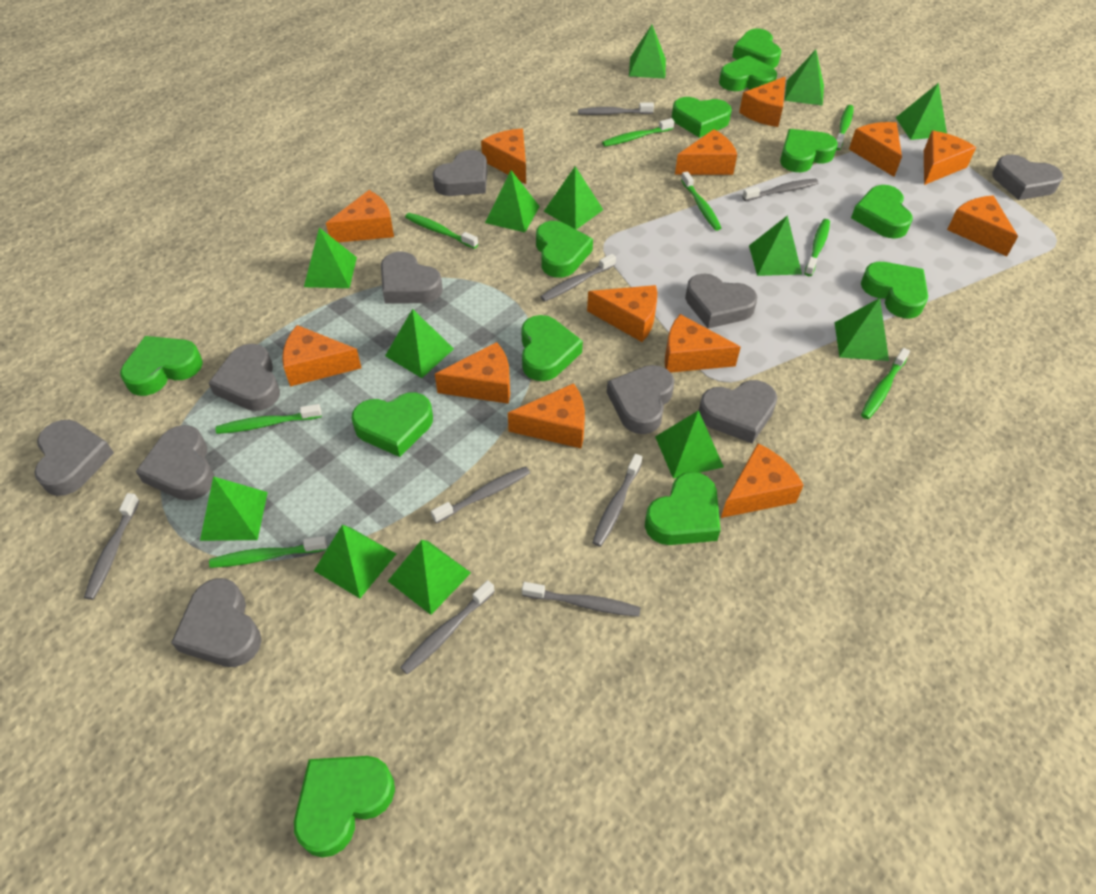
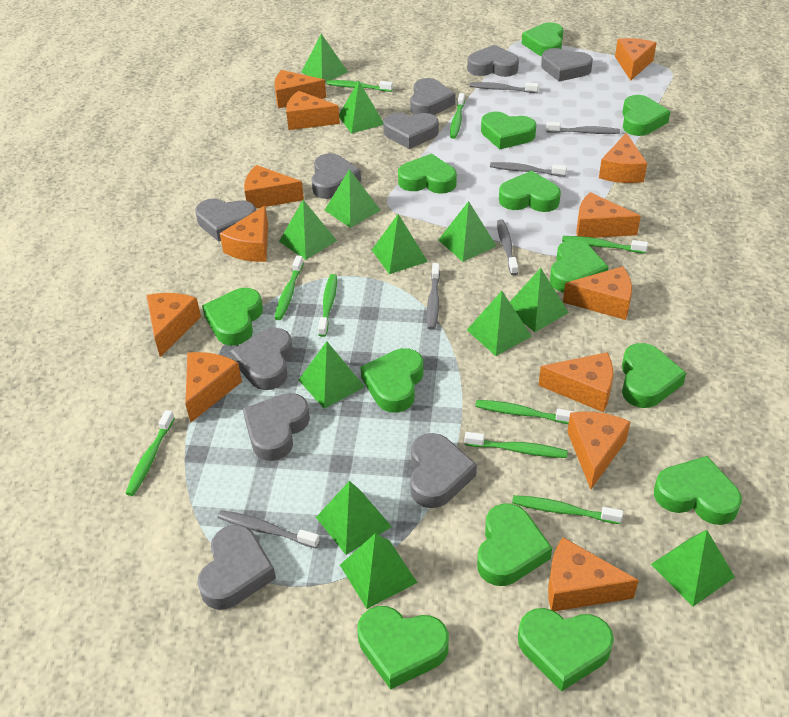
green heart: 12 -> 13
green pyramid: 13 -> 12
green toothbrush: 8 -> 9
grey toothbrush: 8 -> 6

